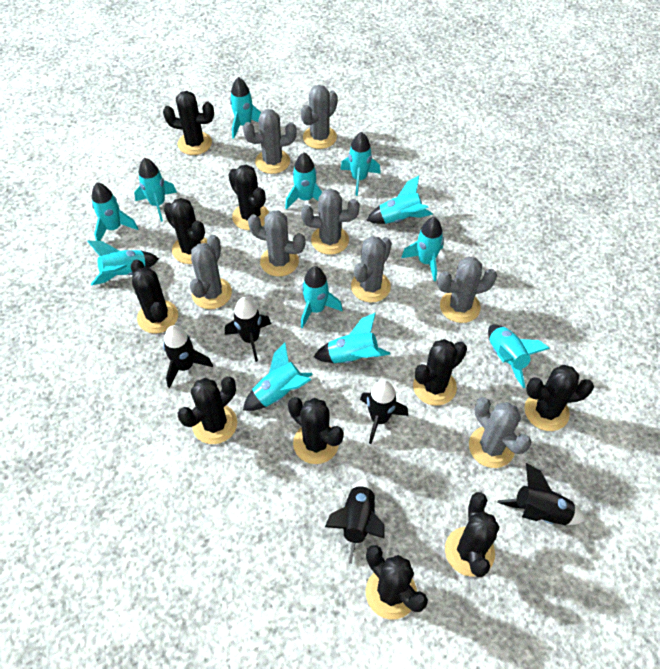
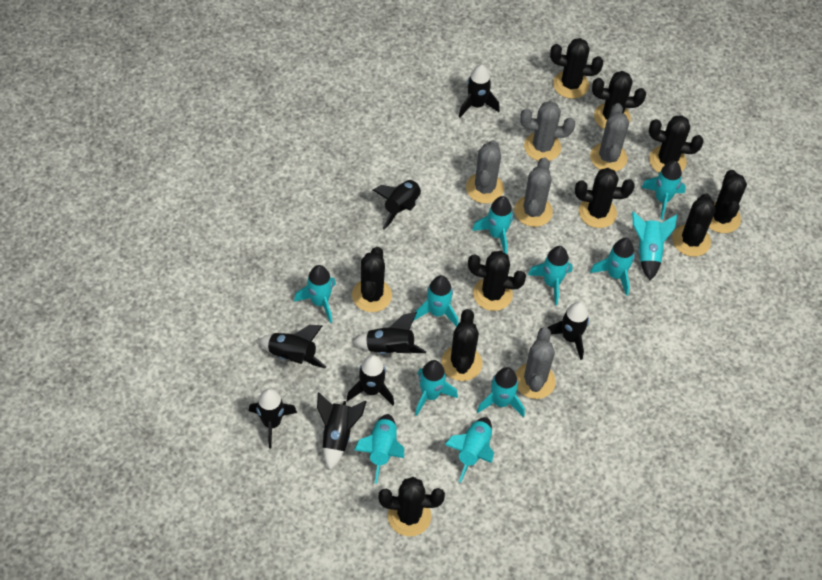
black rocket: 5 -> 8
grey cactus: 8 -> 5
turquoise rocket: 12 -> 11

